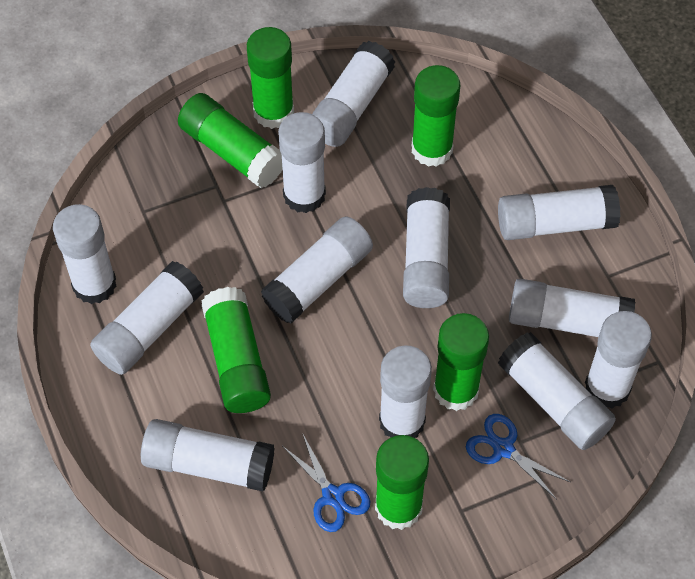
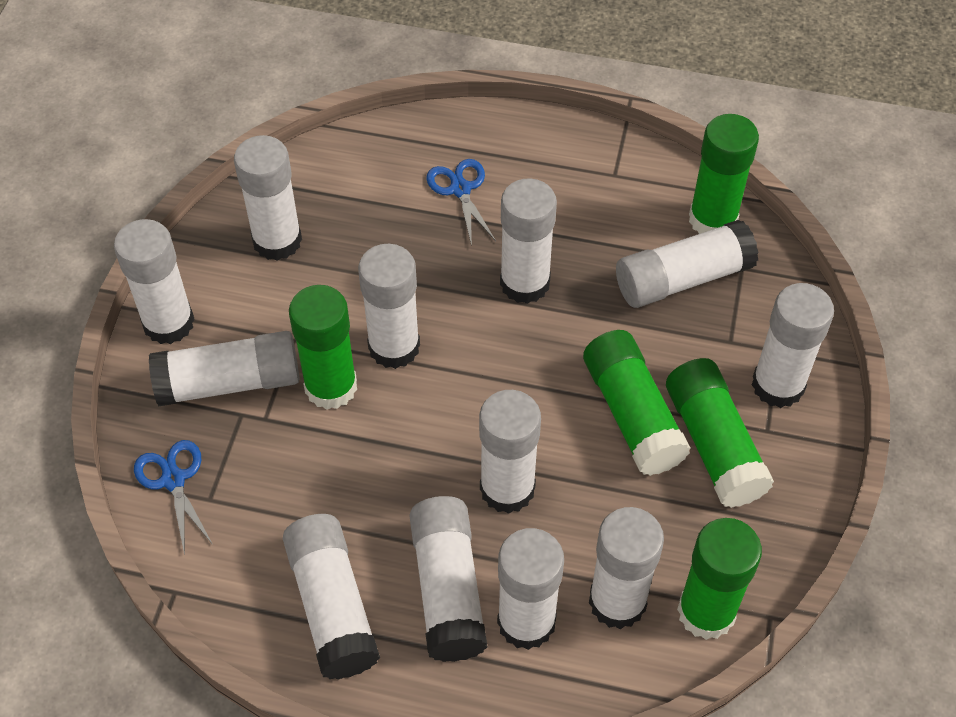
green glue stick: 6 -> 5

